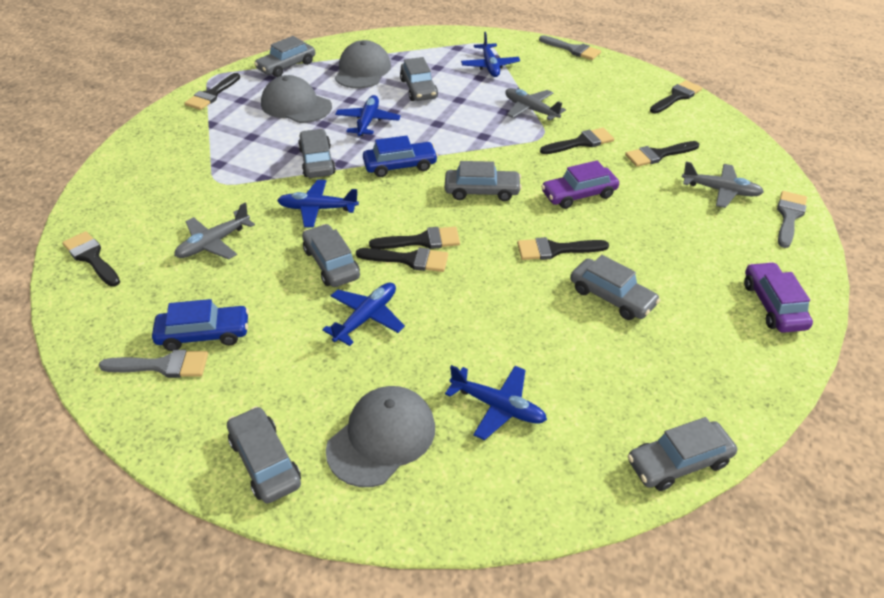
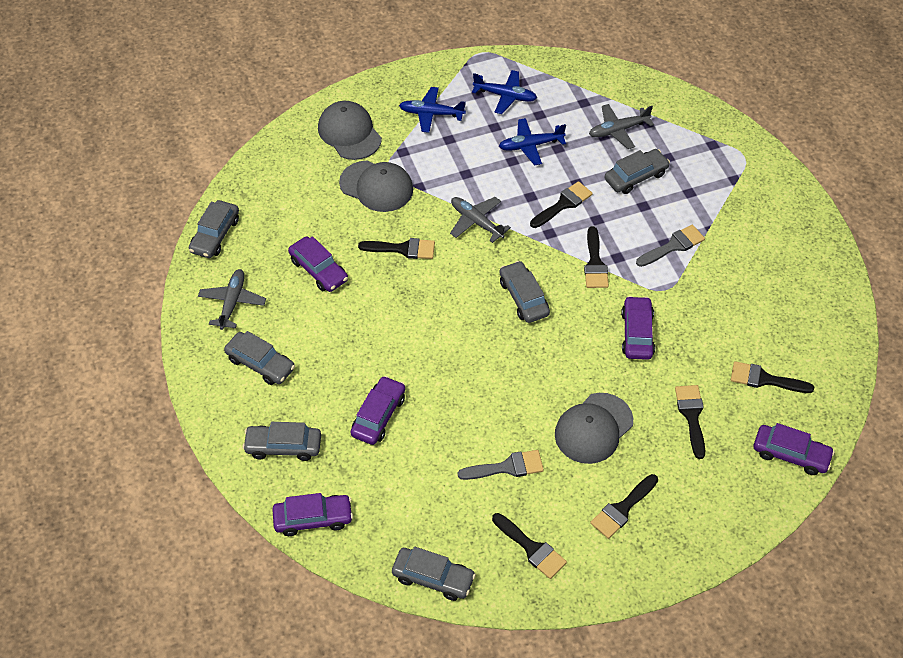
black brush: 8 -> 7
blue car: 2 -> 0
blue plane: 5 -> 3
grey brush: 3 -> 2
grey car: 8 -> 6
purple car: 2 -> 5

